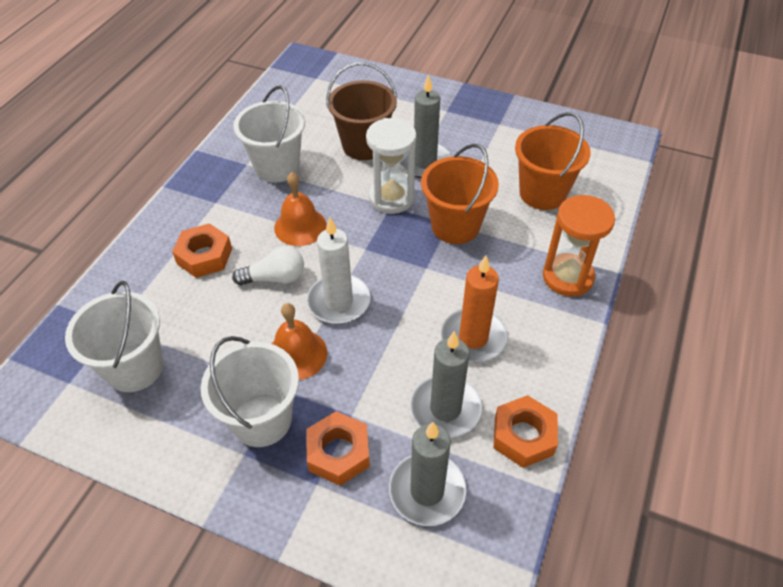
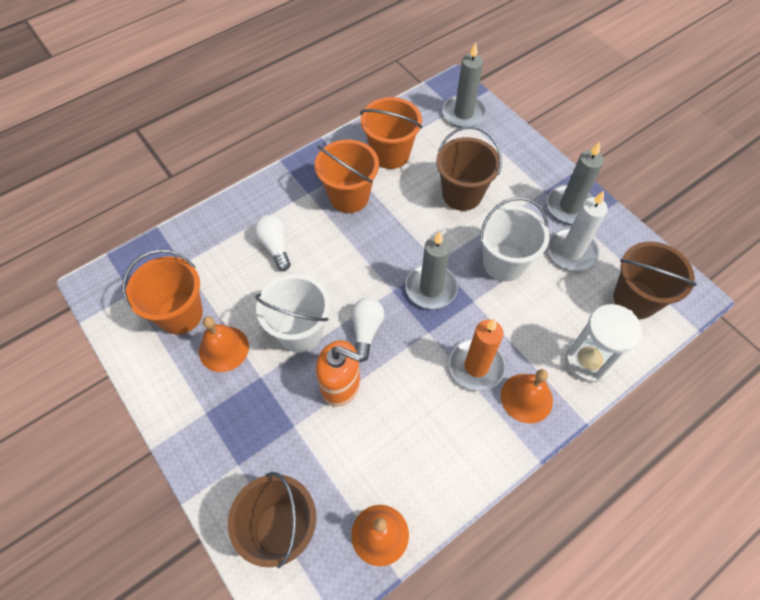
brown bucket: 1 -> 3
orange bell: 2 -> 3
orange bucket: 2 -> 3
orange hourglass: 1 -> 0
orange nut: 3 -> 0
orange soap dispenser: 0 -> 1
white bucket: 3 -> 2
white light bulb: 1 -> 2

